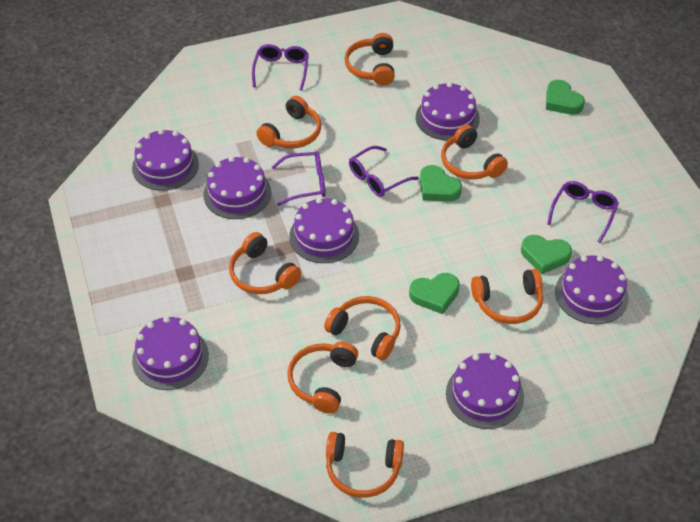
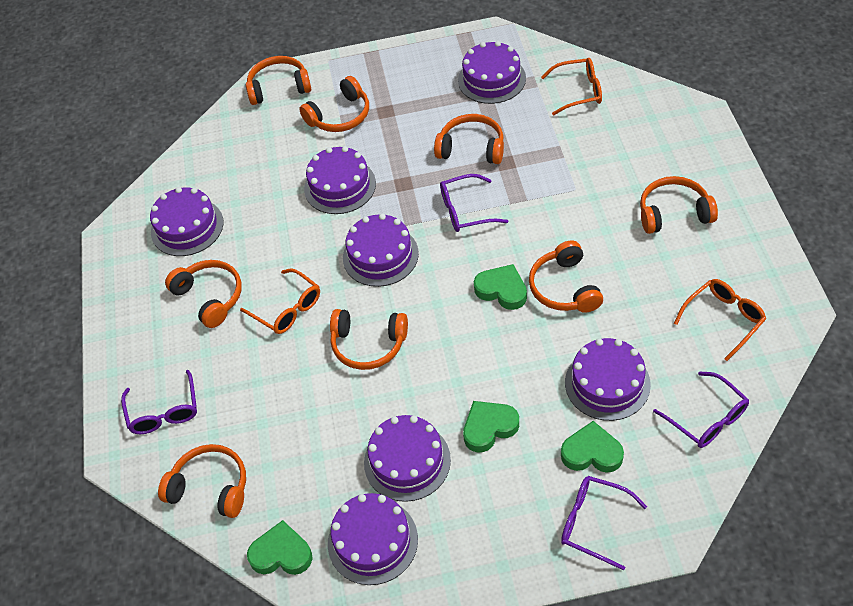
orange glasses: 0 -> 3

